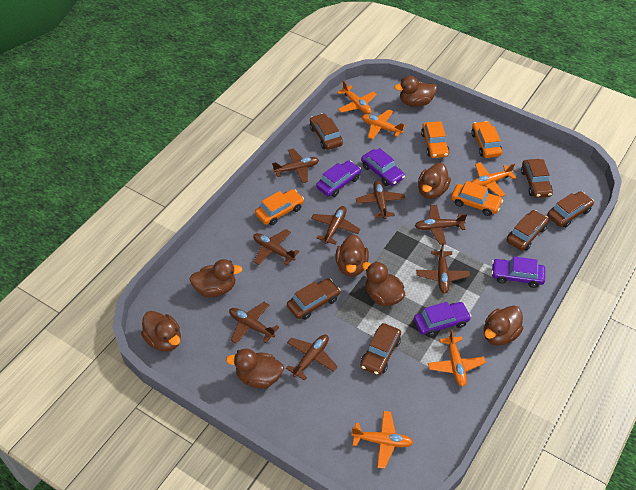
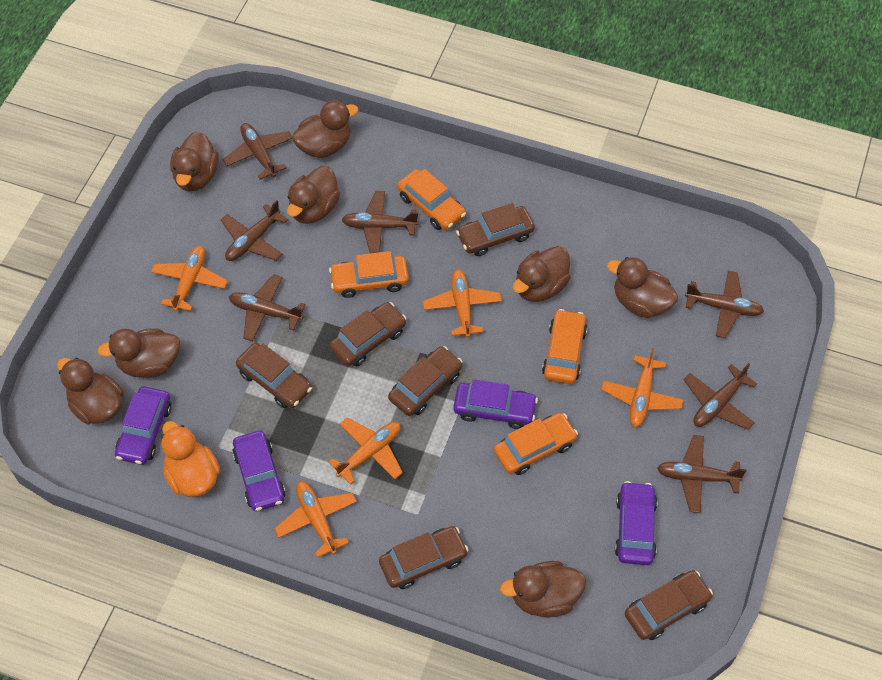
brown plane: 8 -> 7
orange duck: 0 -> 1

